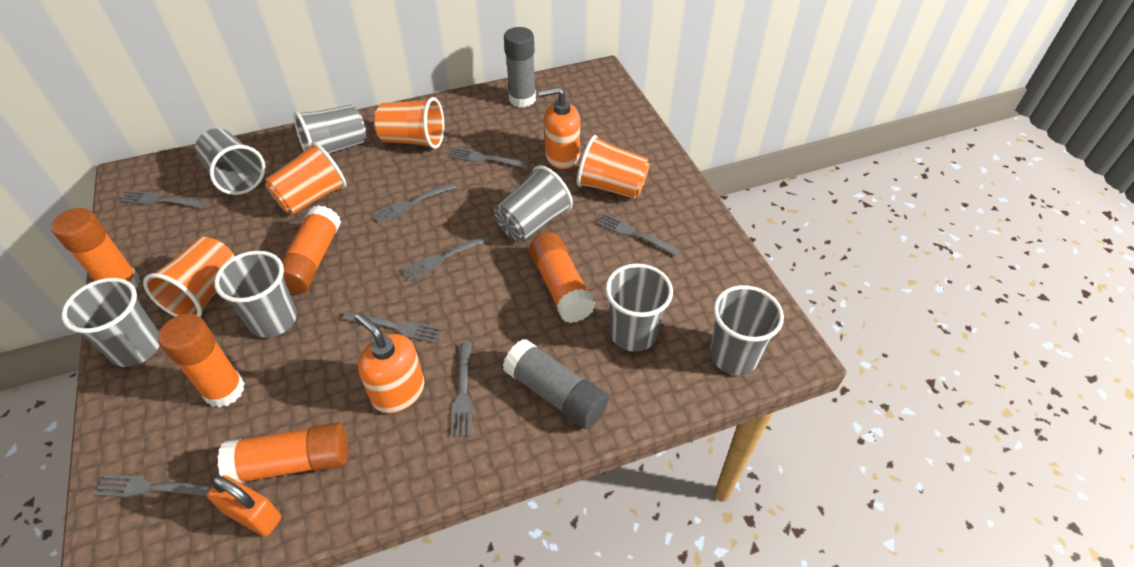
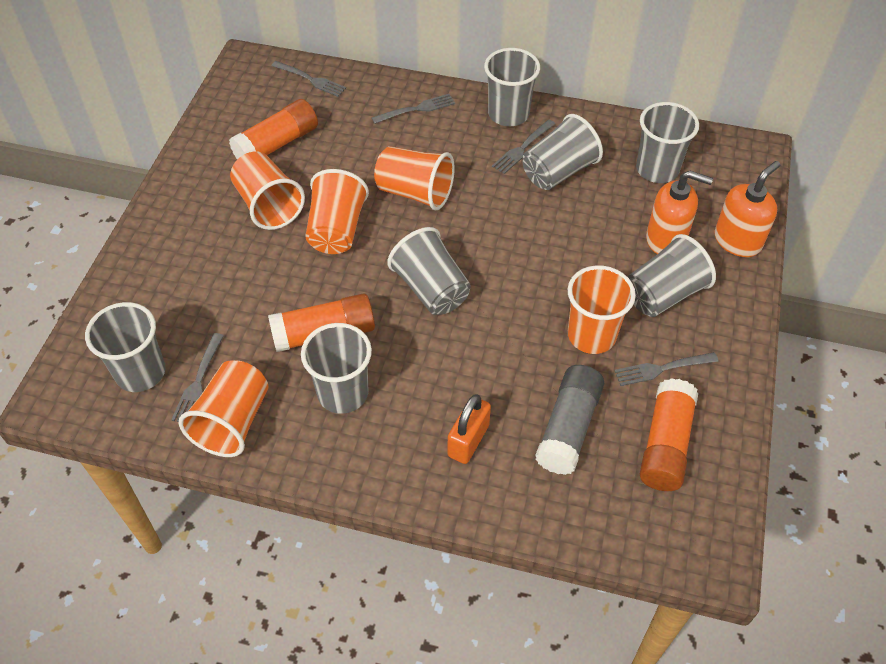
grey fork: 8 -> 5
grey glue stick: 2 -> 1
orange cup: 4 -> 5
orange glue stick: 5 -> 3

